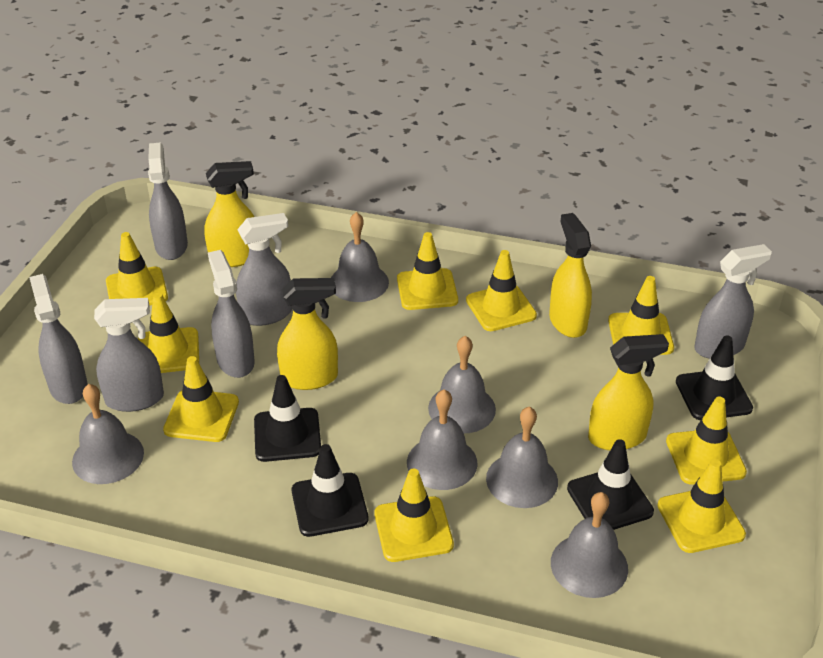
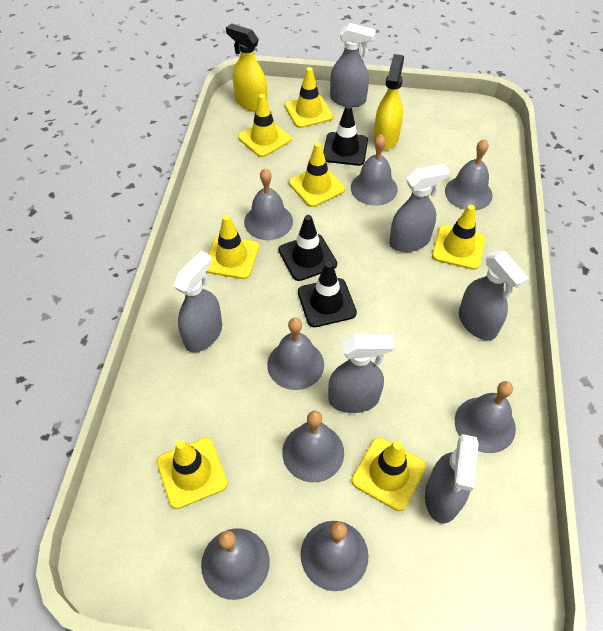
black traffic cone: 4 -> 3
grey bell: 6 -> 8
yellow spray bottle: 4 -> 2
yellow traffic cone: 9 -> 7

